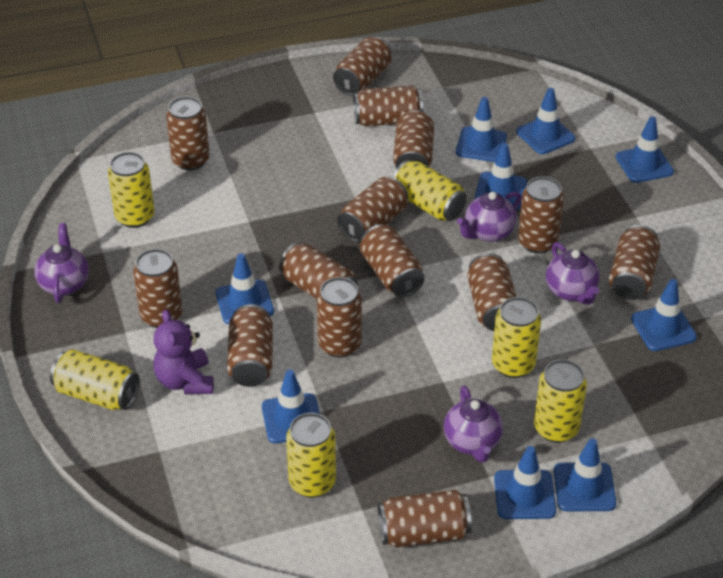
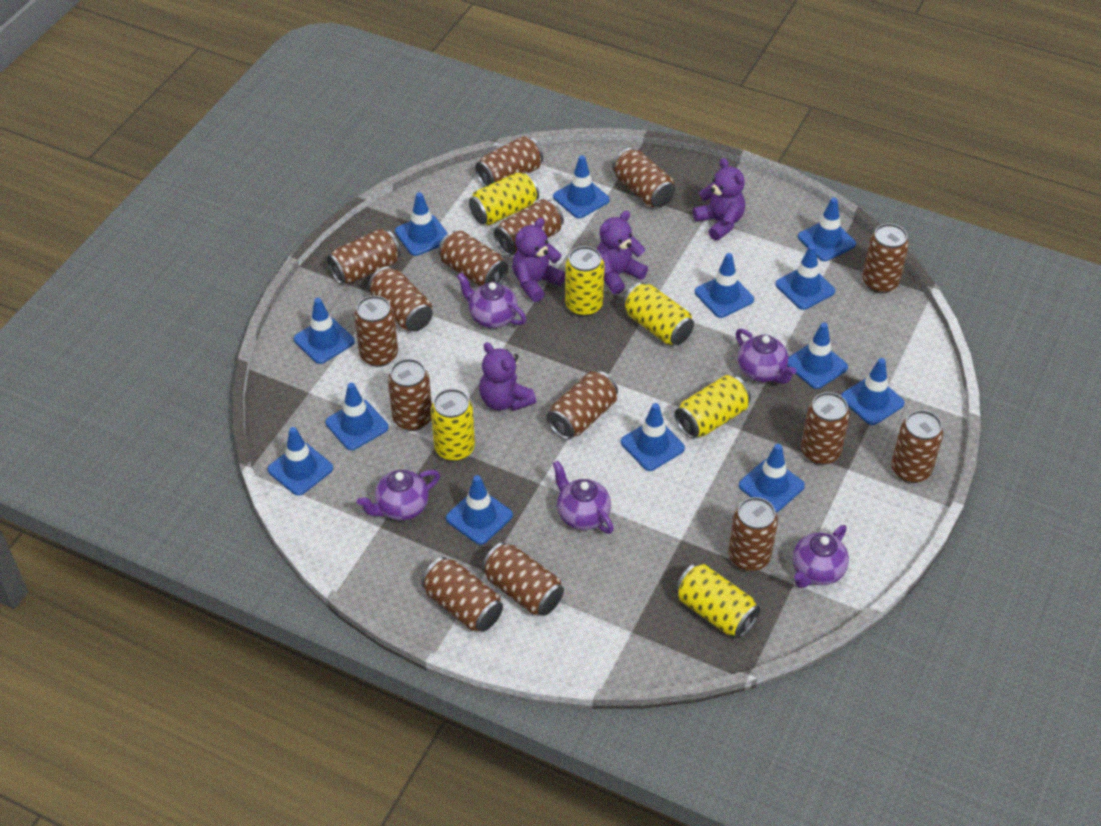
blue traffic cone: 9 -> 13
brown can: 14 -> 15
purple teapot: 4 -> 5
purple teddy bear: 1 -> 4

